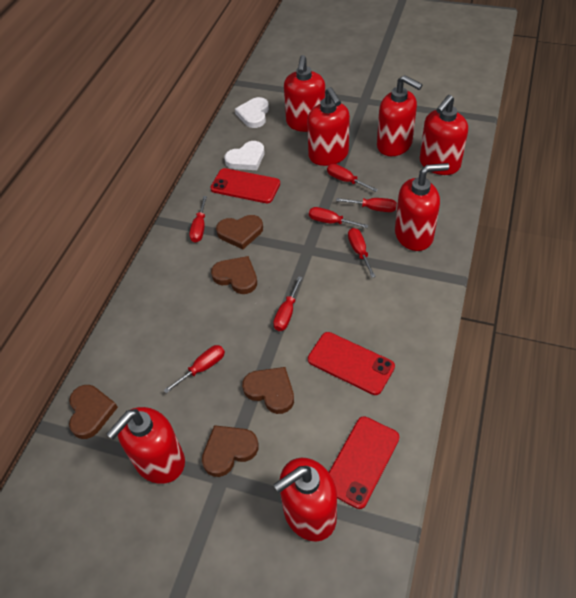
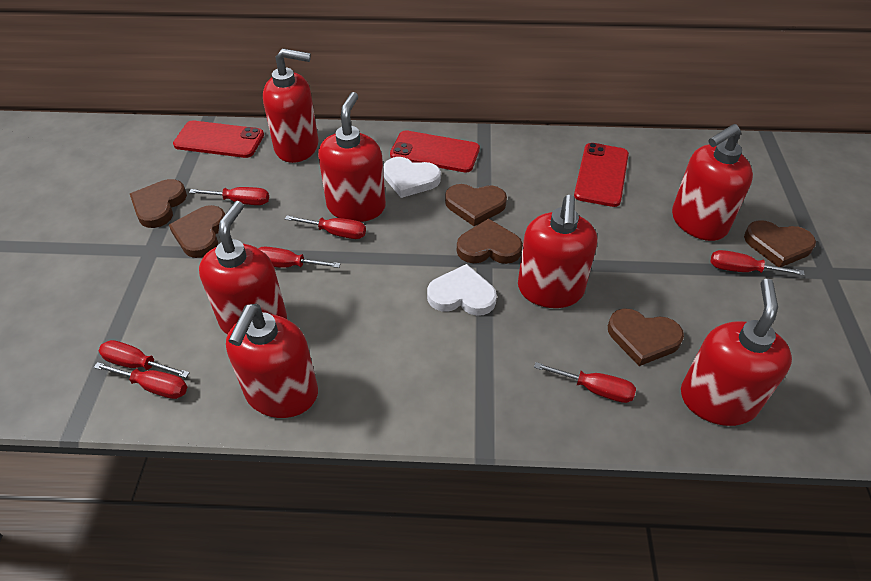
brown heart: 5 -> 6

